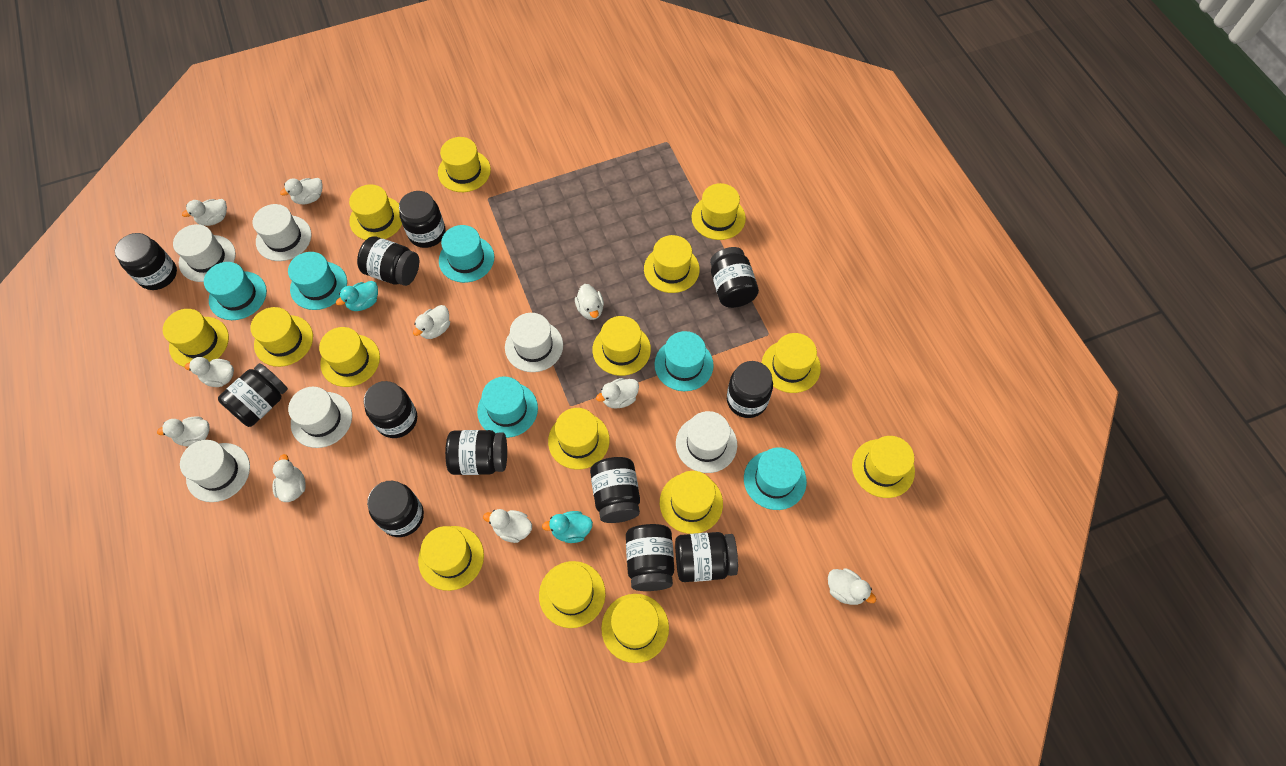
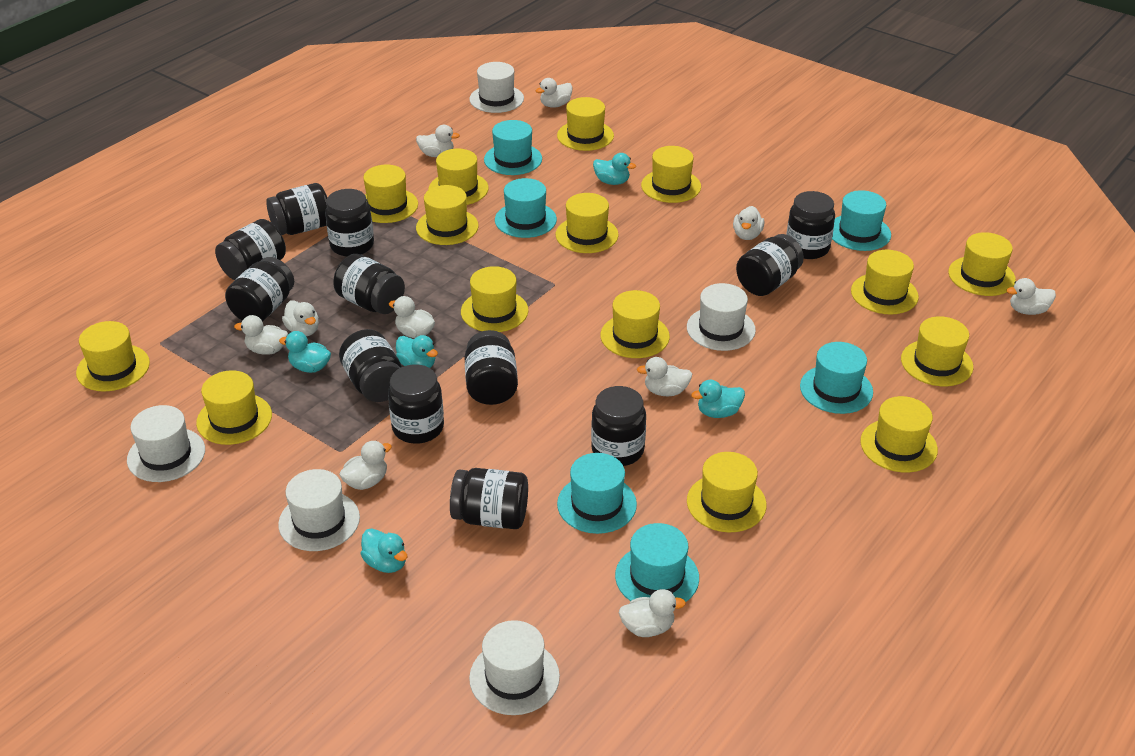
turquoise duck: 2 -> 5
white hat: 6 -> 5

